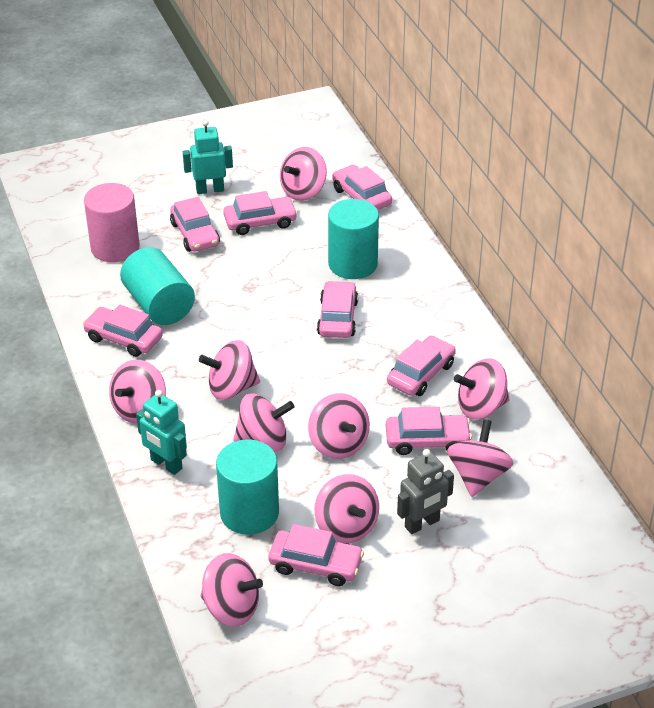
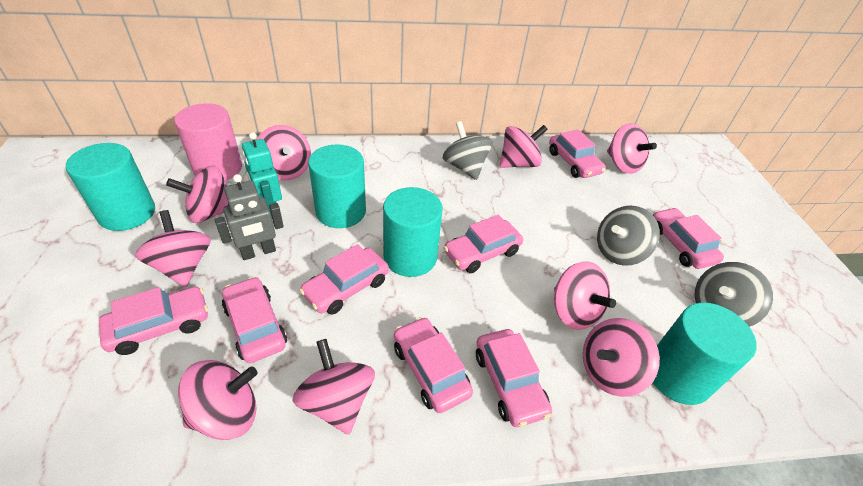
grey spinning top: 0 -> 3
turquoise cylinder: 3 -> 4
turquoise robot: 2 -> 1

